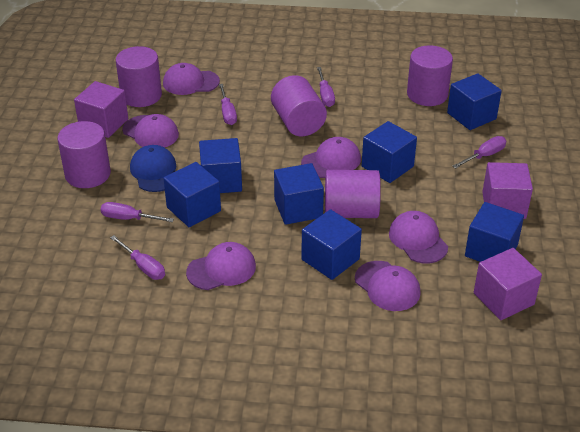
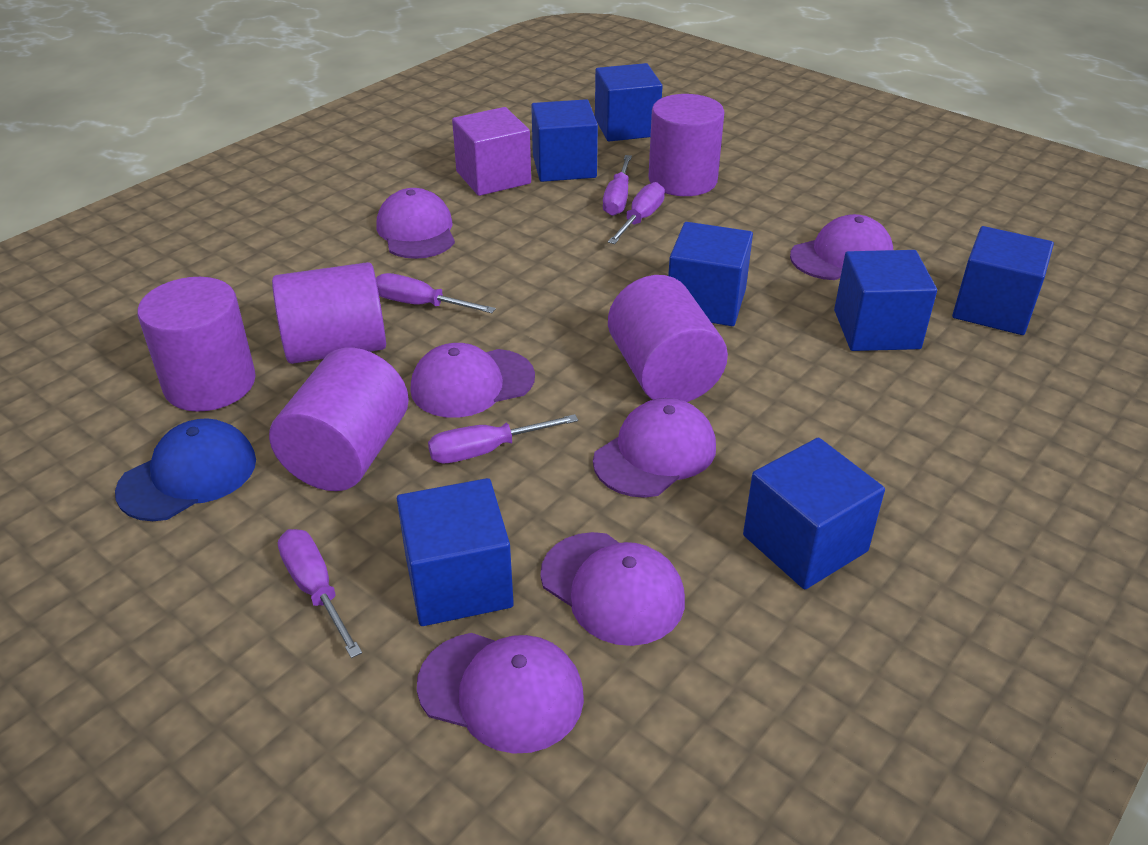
purple cube: 3 -> 1

